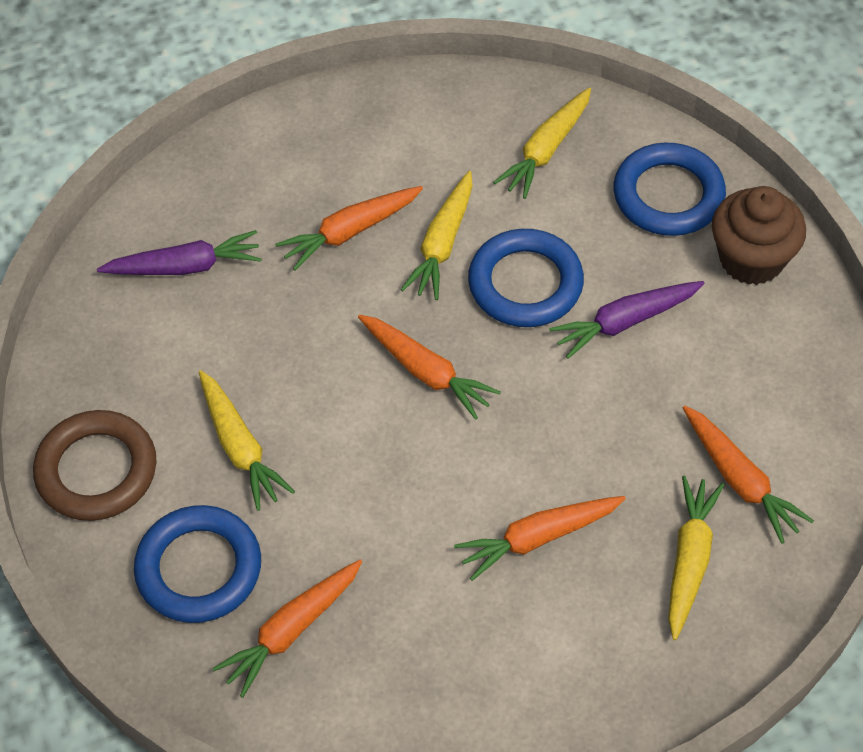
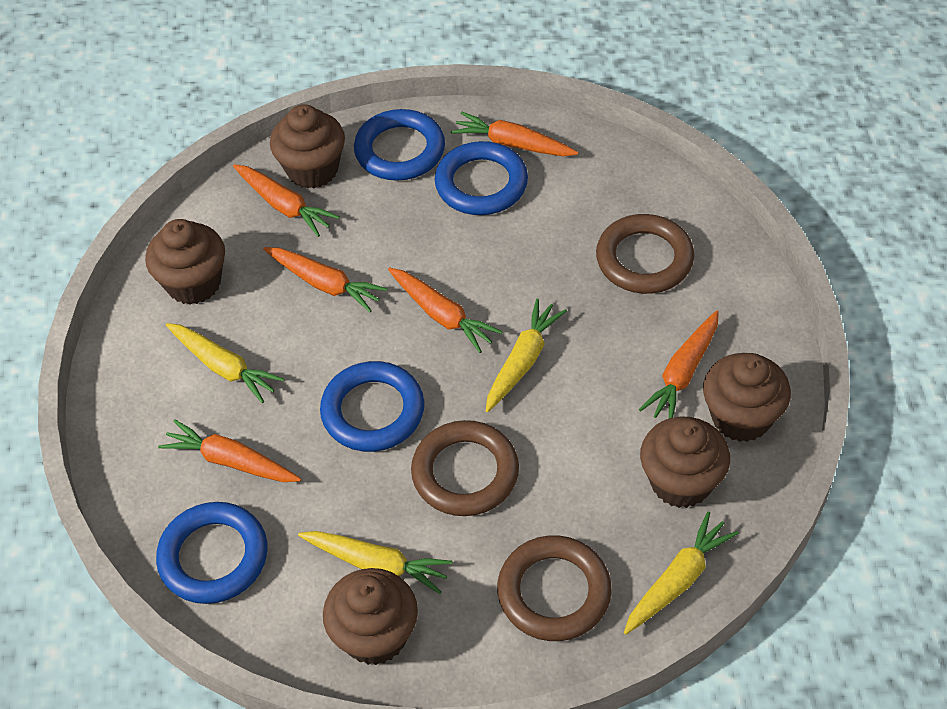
blue ring: 3 -> 4
brown cupcake: 1 -> 5
brown ring: 1 -> 3
orange carrot: 5 -> 6
purple carrot: 2 -> 0

